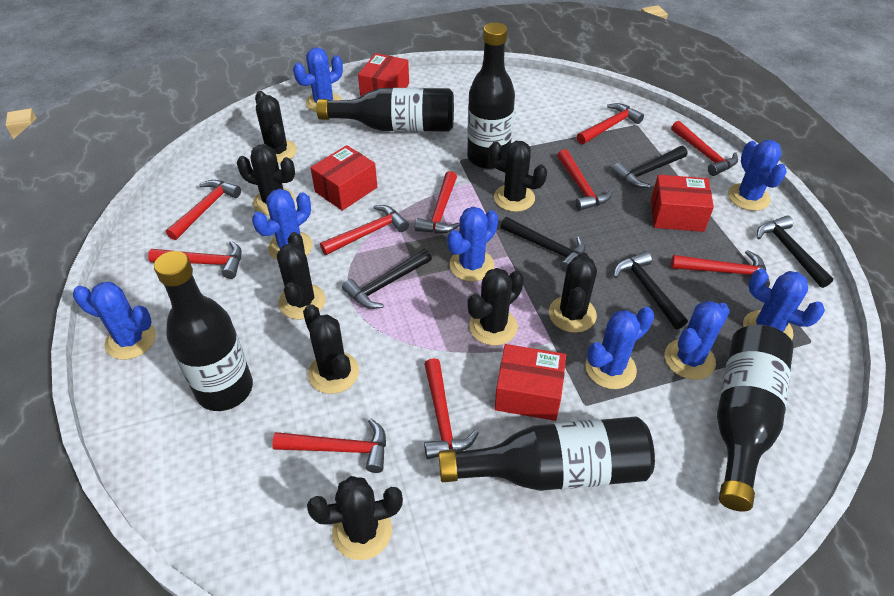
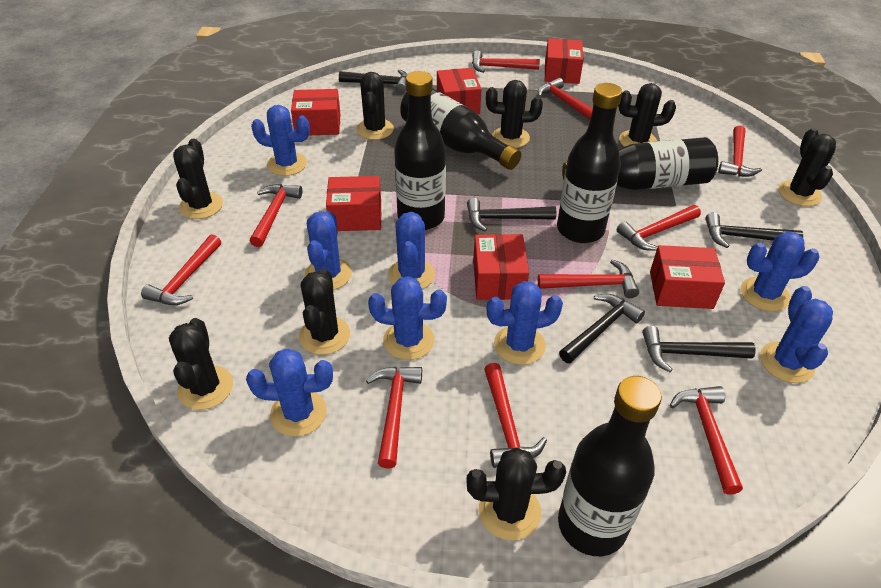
red box: 4 -> 6

